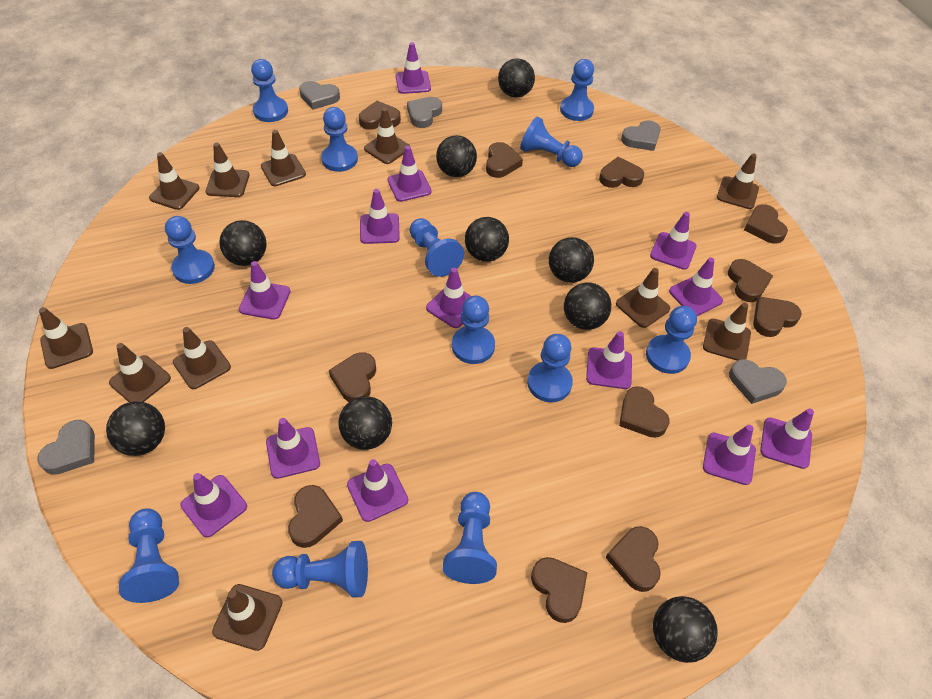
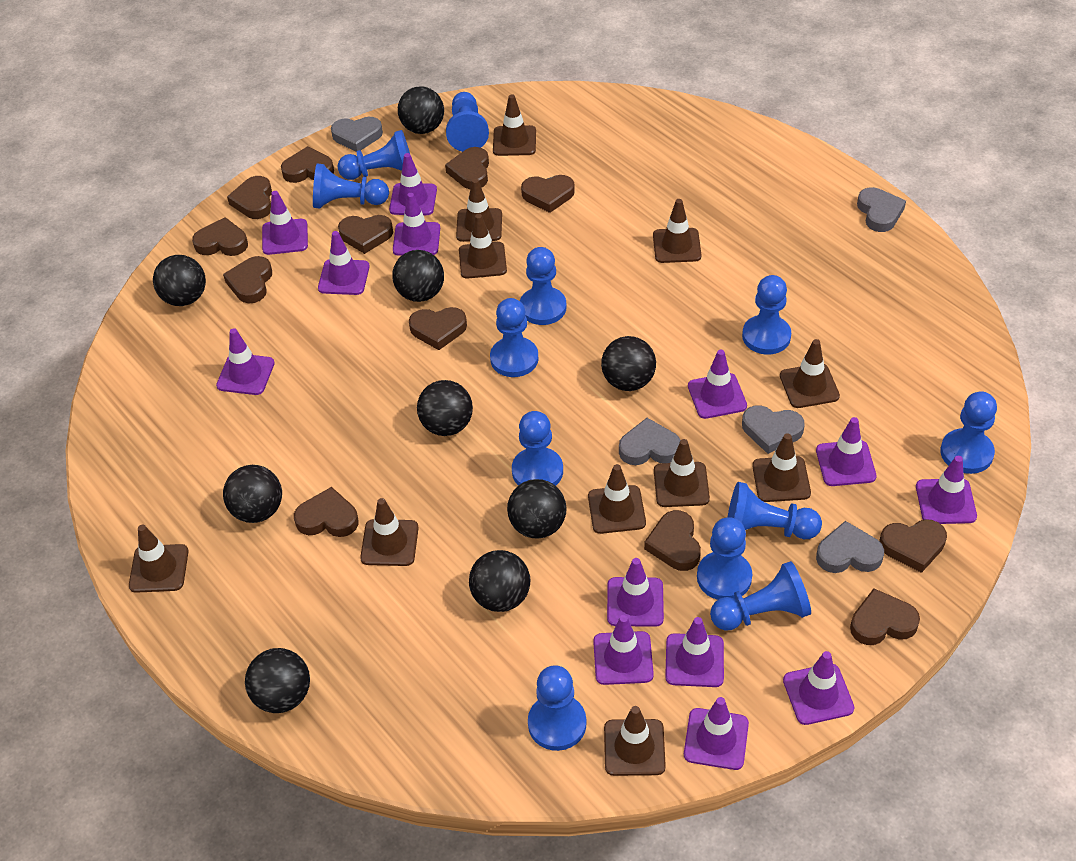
brown heart: 11 -> 12

